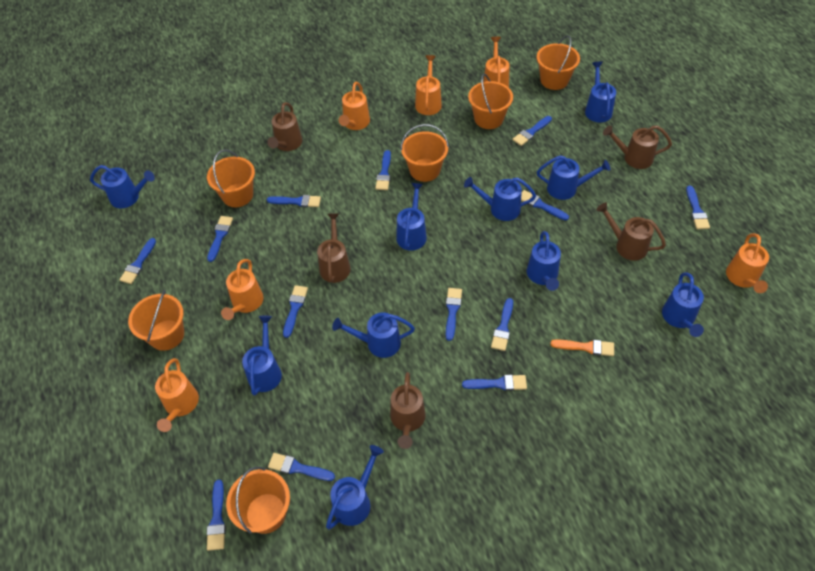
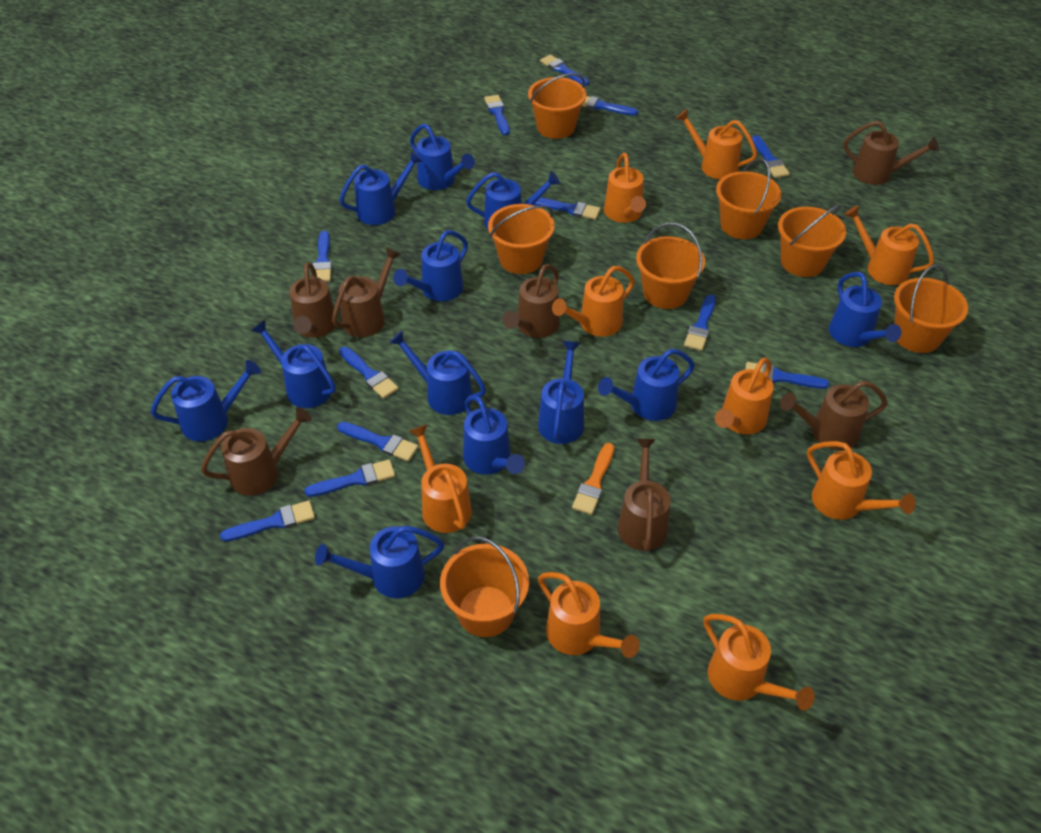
blue brush: 13 -> 12
blue watering can: 10 -> 12
brown watering can: 5 -> 7
orange bucket: 6 -> 7
orange watering can: 6 -> 9

